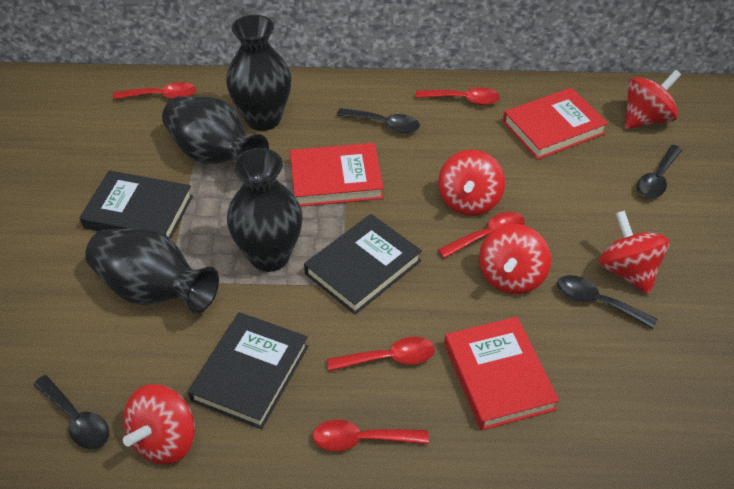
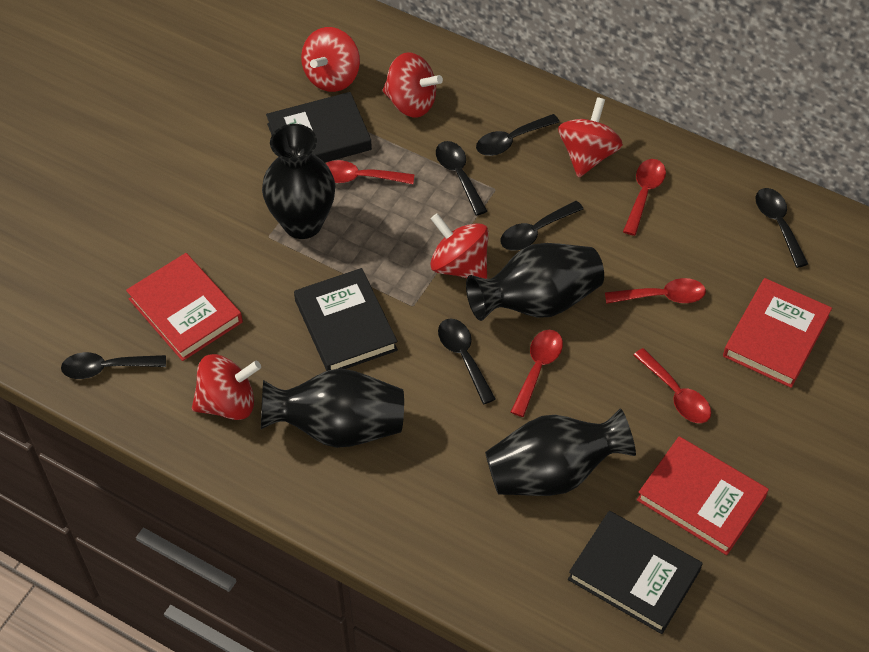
black spoon: 4 -> 6

